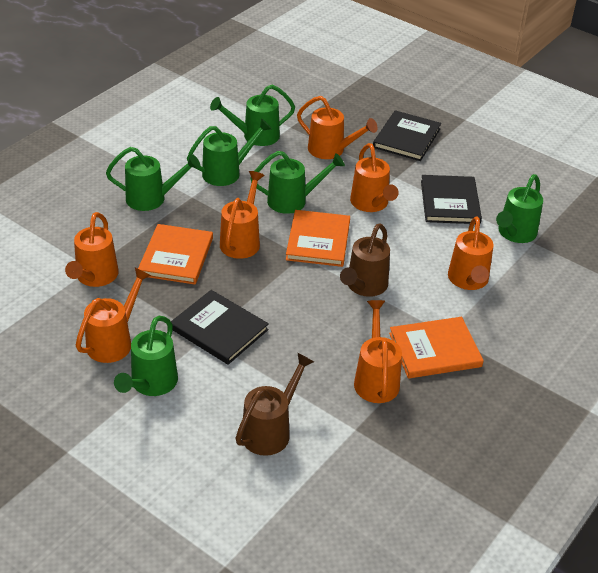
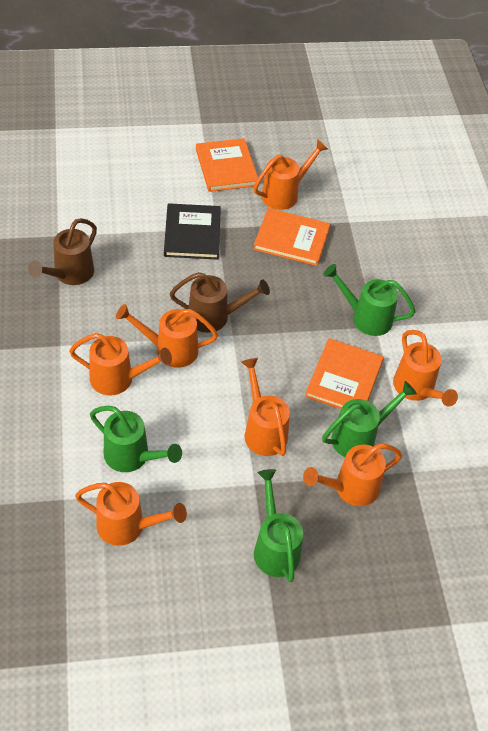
black book: 3 -> 1
green watering can: 6 -> 4

